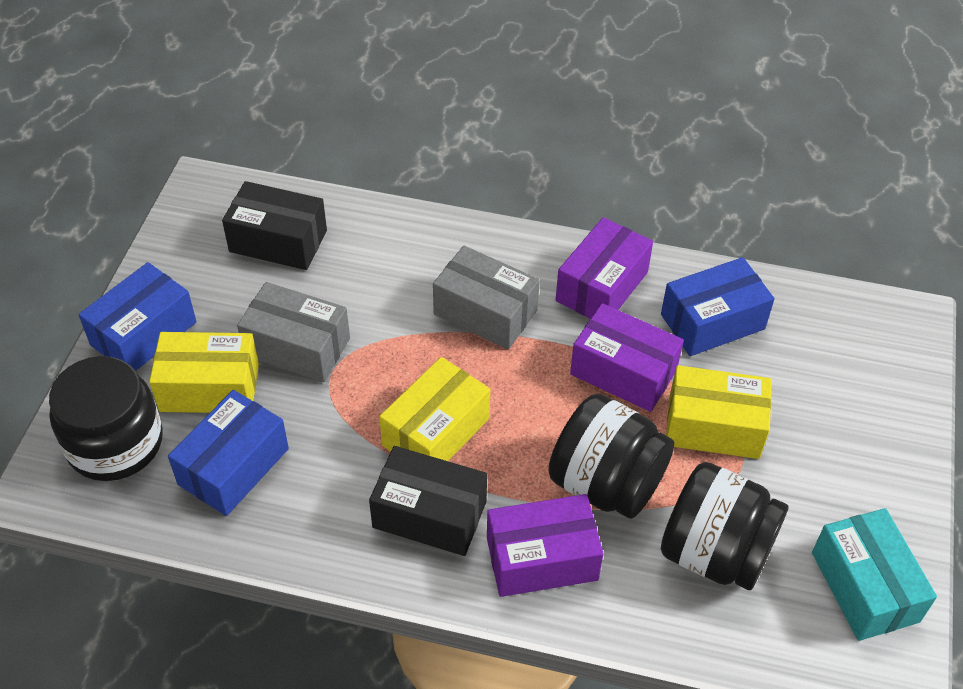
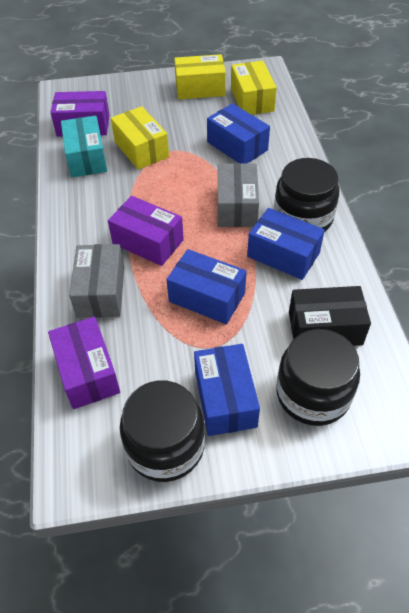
black box: 2 -> 1
blue box: 3 -> 4

